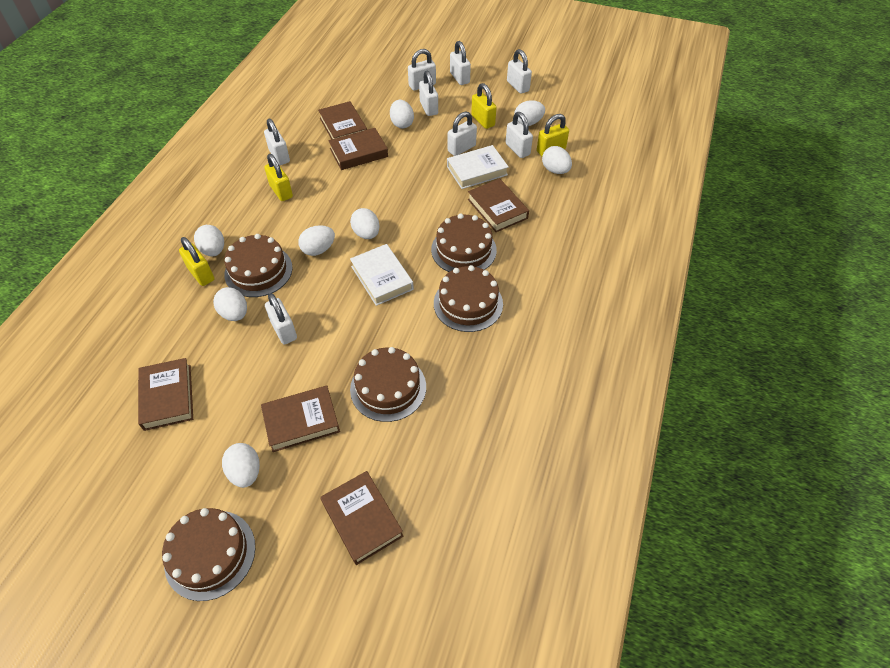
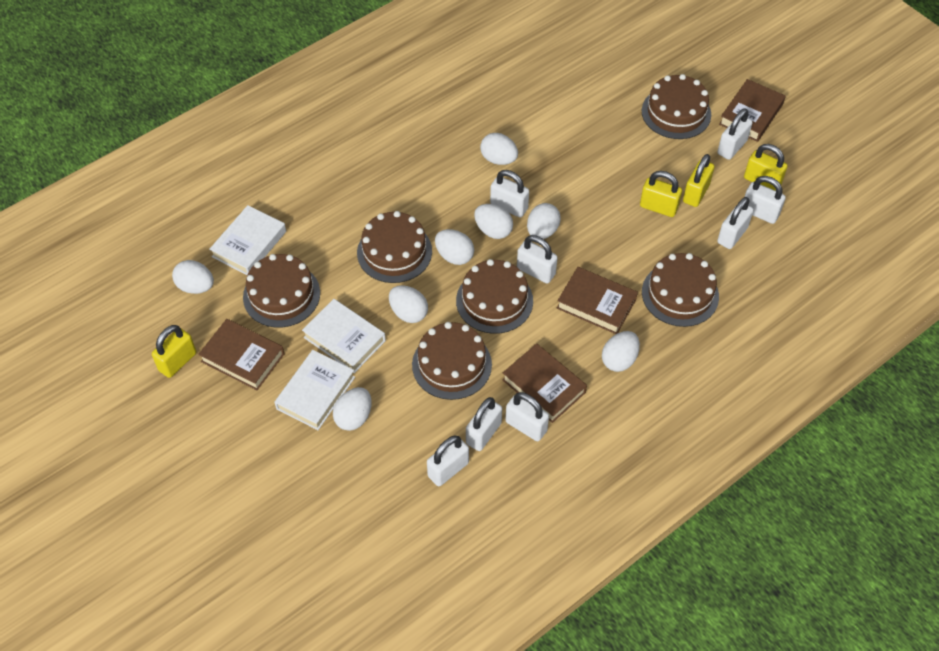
brown book: 6 -> 4
brown cake: 5 -> 6
white book: 2 -> 3

